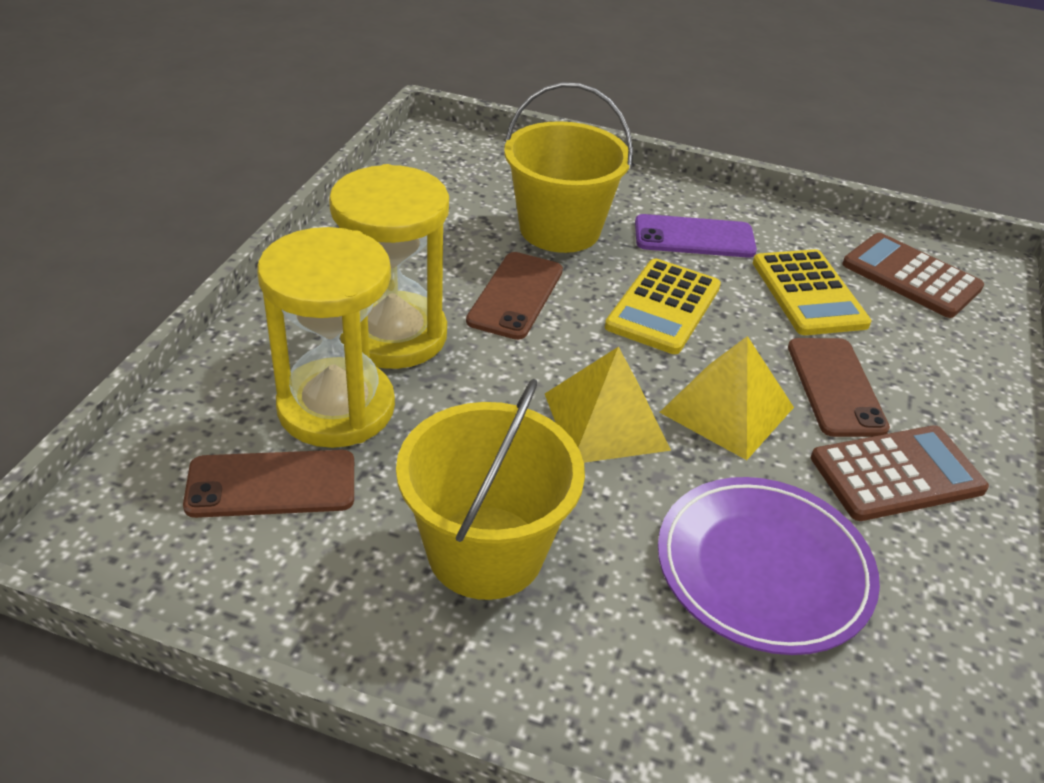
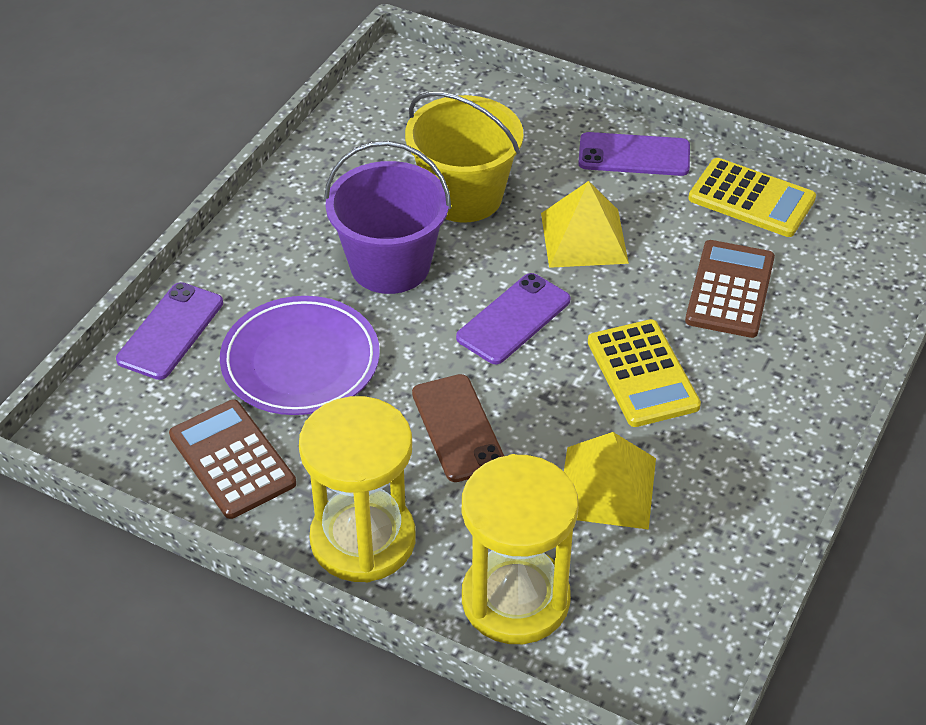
brown phone: 3 -> 1
purple bucket: 0 -> 1
purple phone: 1 -> 3
yellow bucket: 2 -> 1

